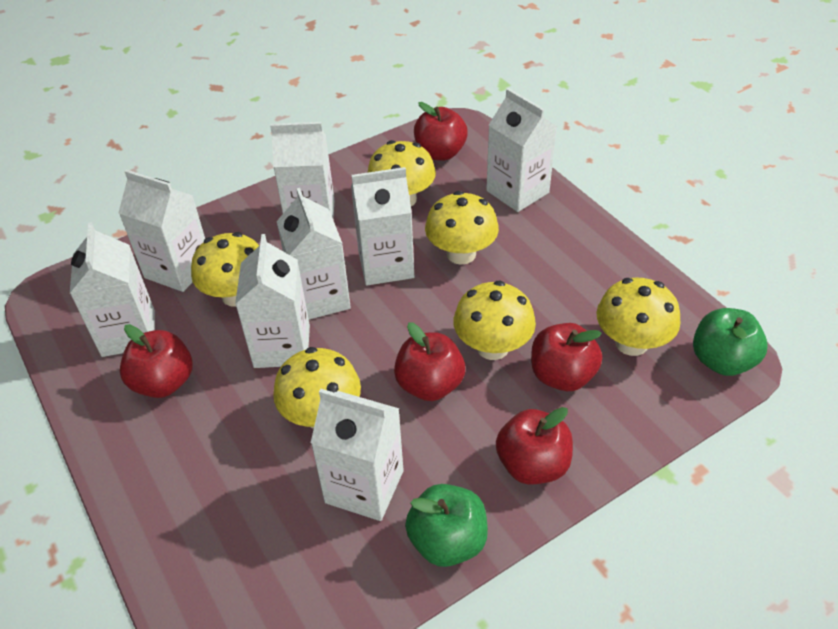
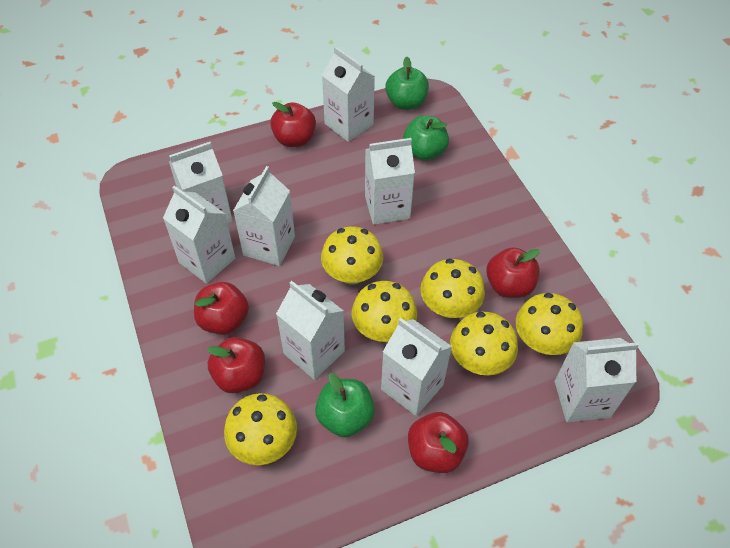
green apple: 2 -> 3

